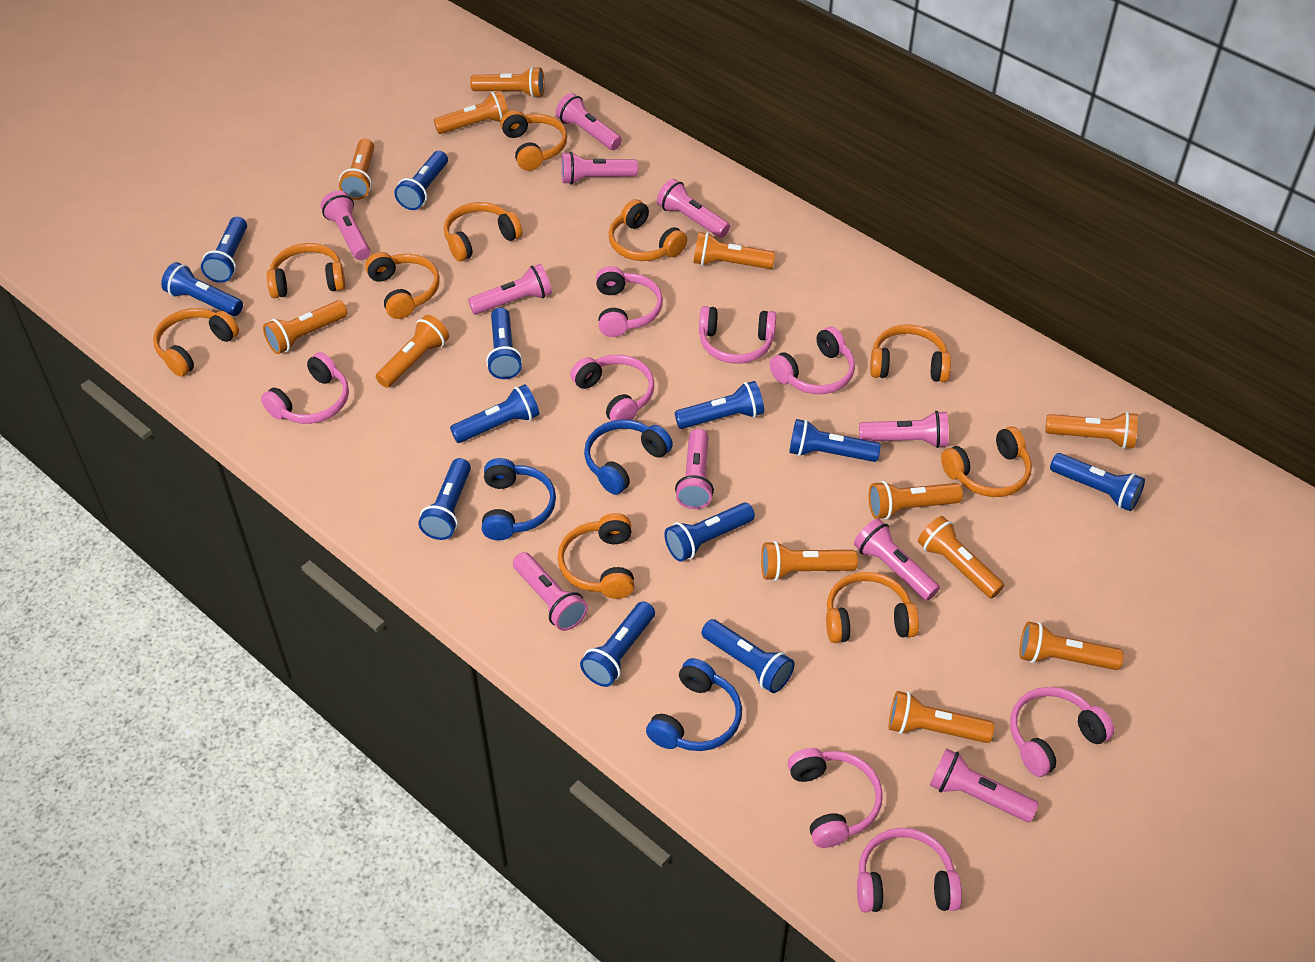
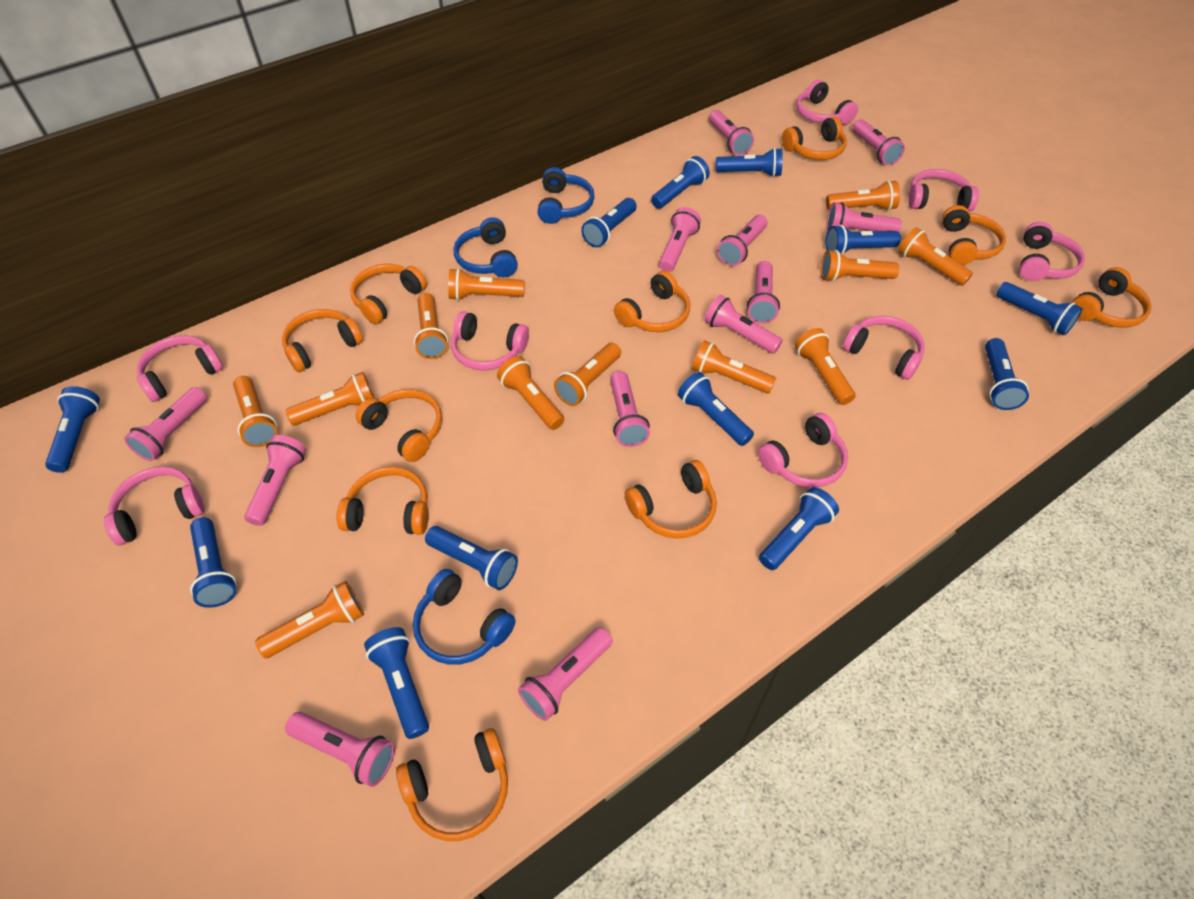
pink flashlight: 10 -> 12

